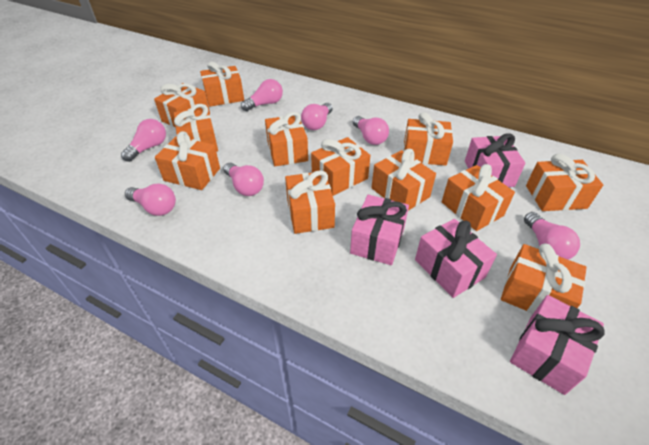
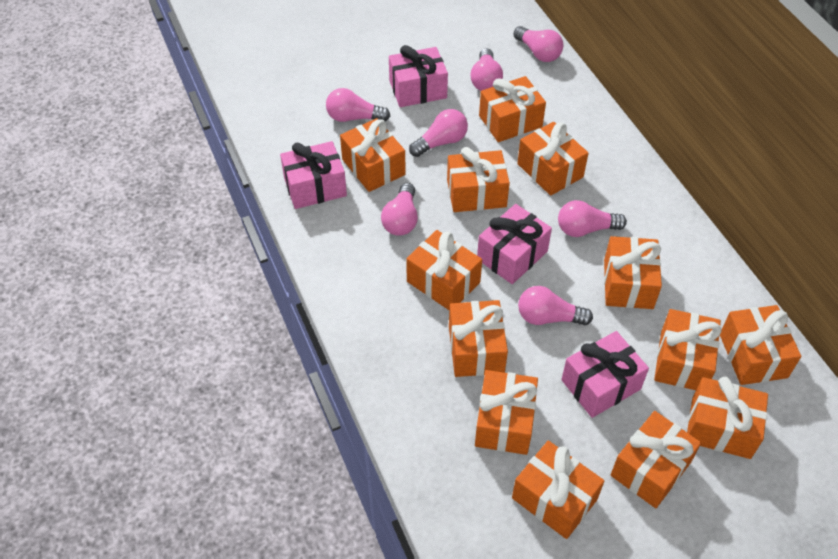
orange gift: 12 -> 13

